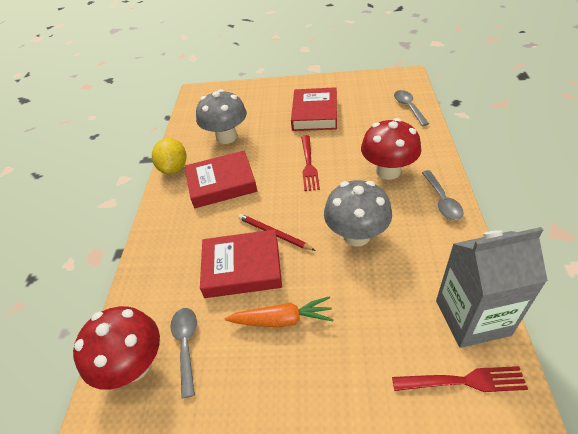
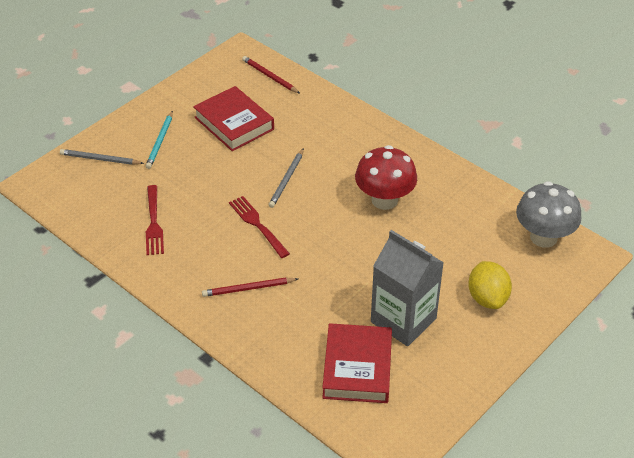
grey mushroom: 2 -> 1
grey pencil: 0 -> 2
grey spoon: 3 -> 0
orange carrot: 1 -> 0
red book: 3 -> 2
red mushroom: 2 -> 1
red pencil: 1 -> 2
turquoise pencil: 0 -> 1

